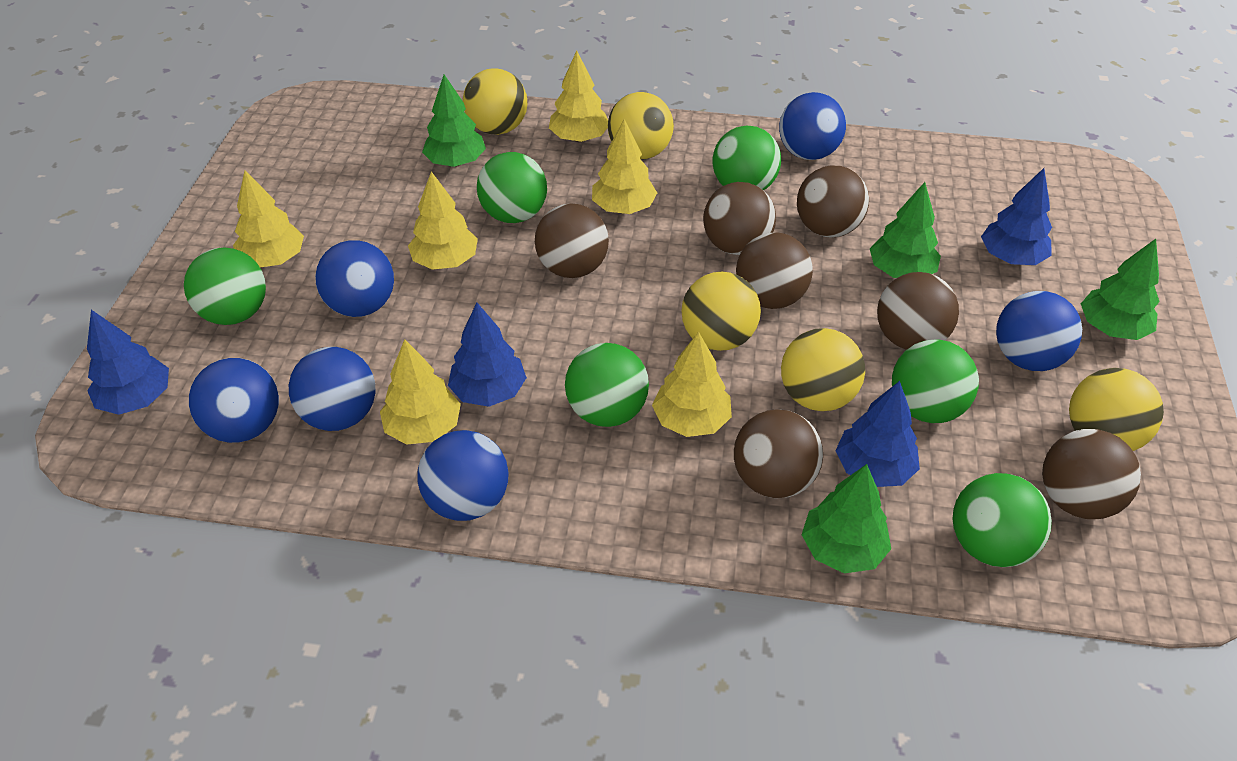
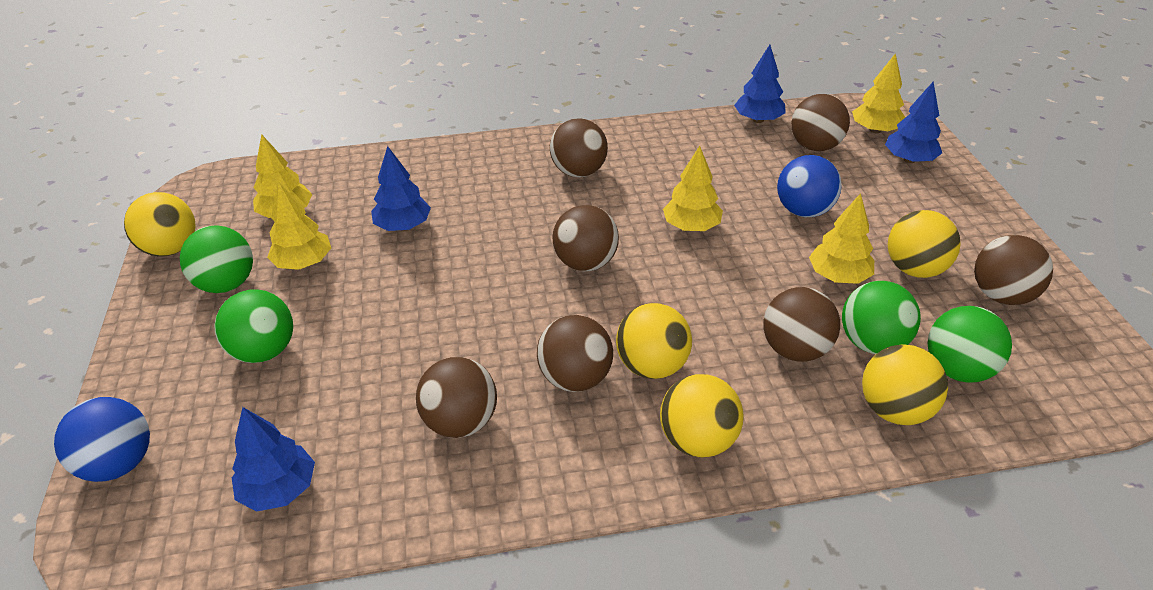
blue ball: 6 -> 2
green ball: 6 -> 4
green tree: 4 -> 0
yellow tree: 6 -> 5

